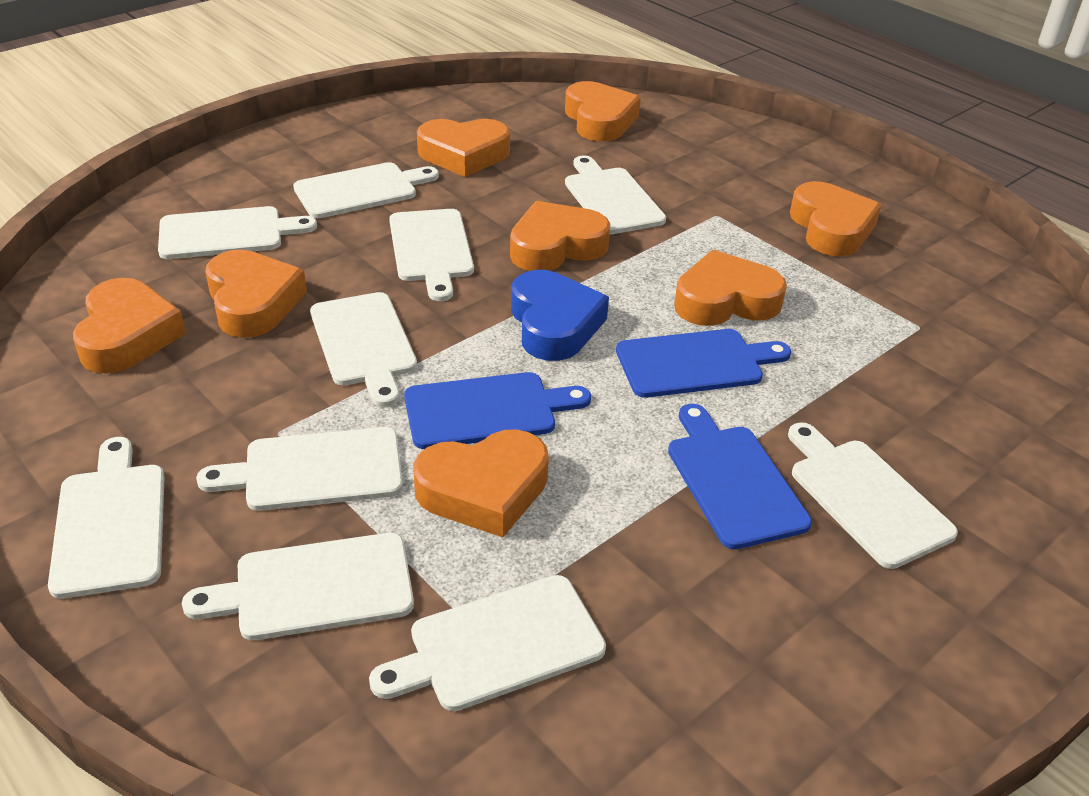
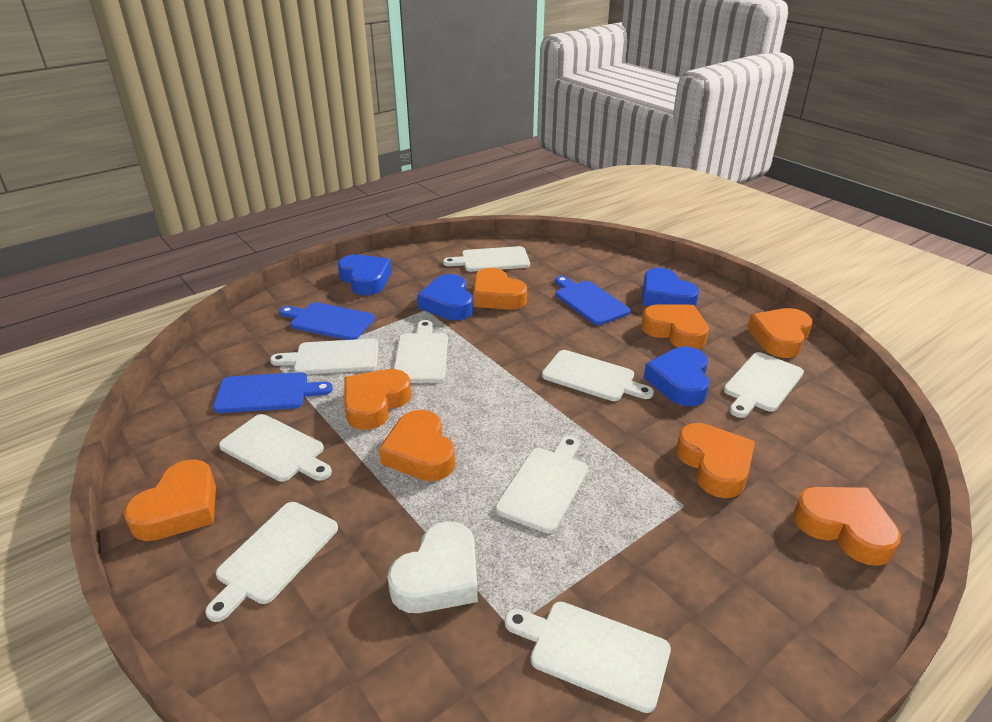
blue heart: 1 -> 4
white cutting board: 10 -> 9
white heart: 0 -> 1

